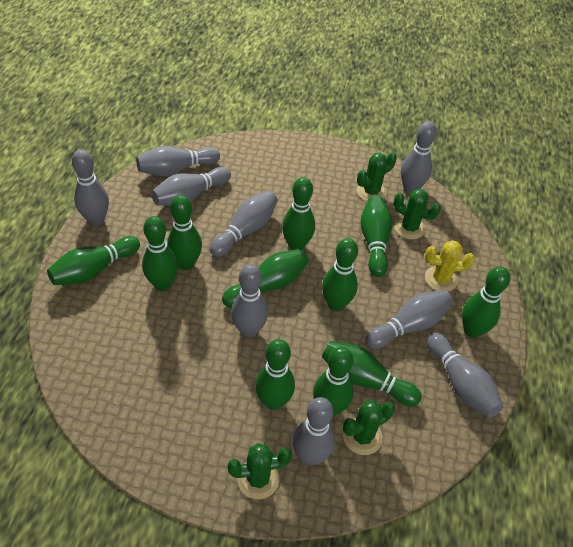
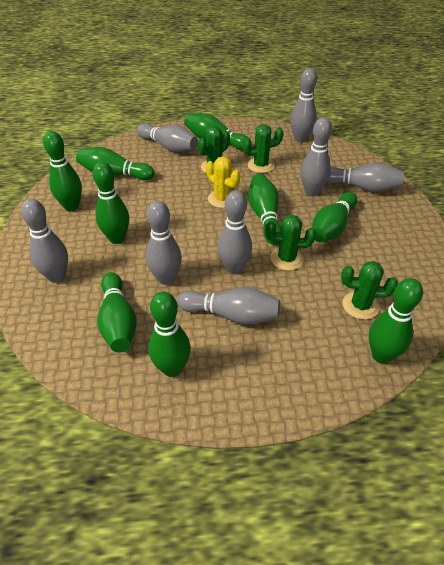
green bowling pin: 11 -> 9
grey bowling pin: 9 -> 8

